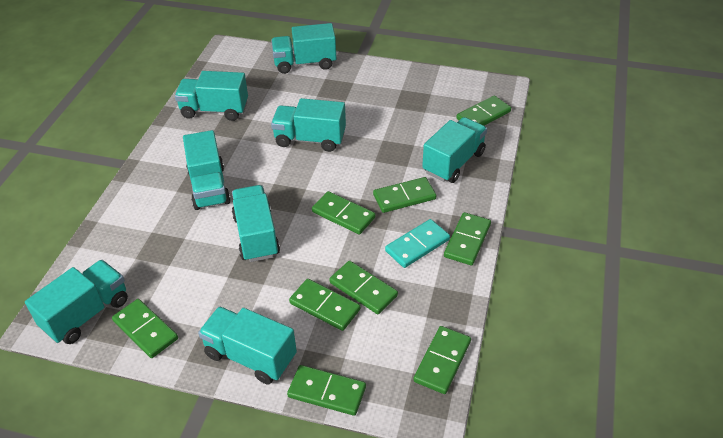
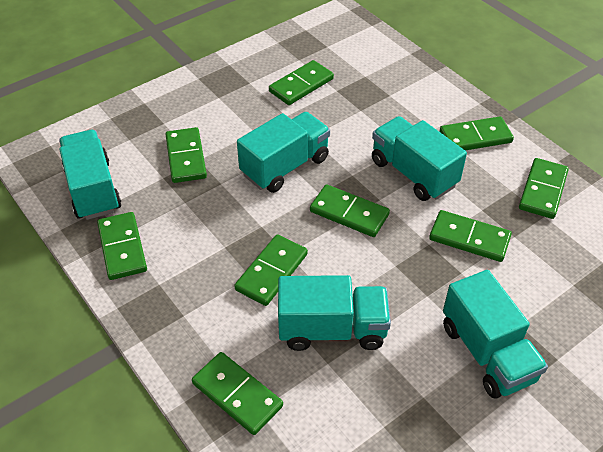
turquoise domino: 1 -> 0
turquoise truck: 8 -> 5

